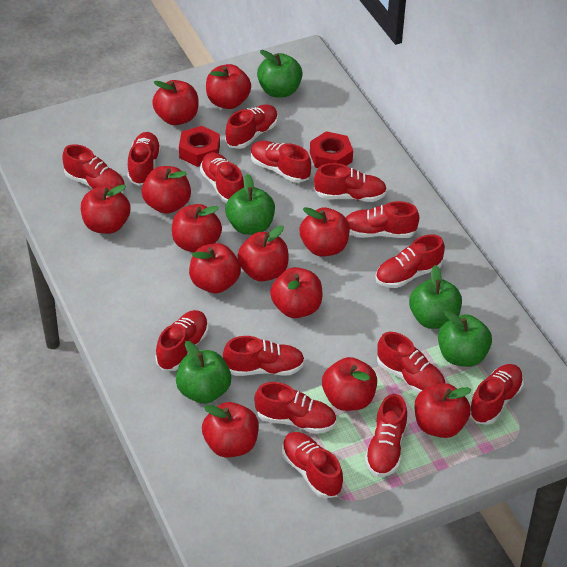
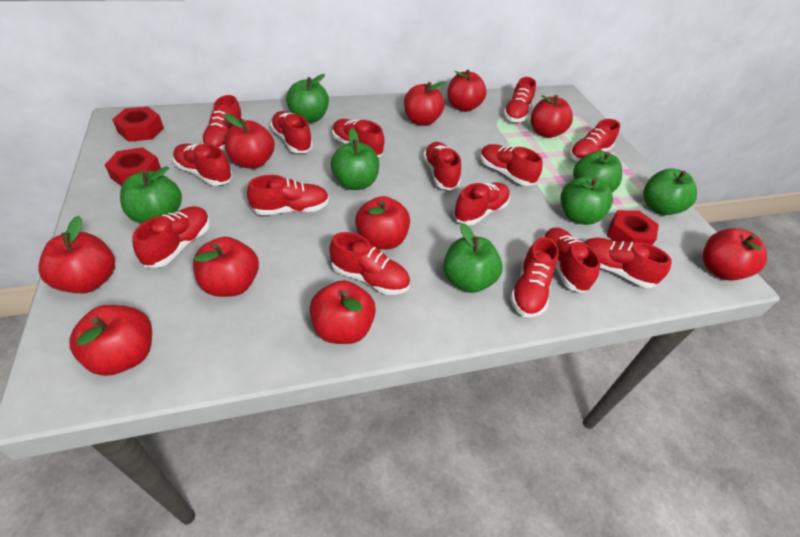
green apple: 5 -> 7
red apple: 12 -> 10
red nut: 2 -> 3

